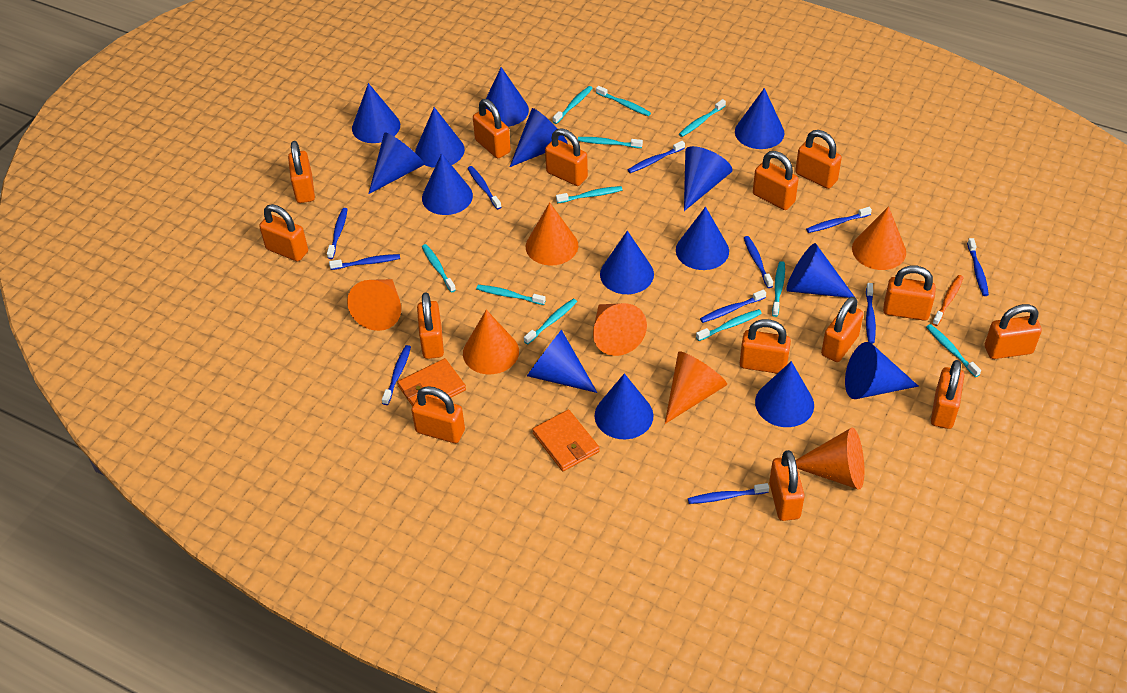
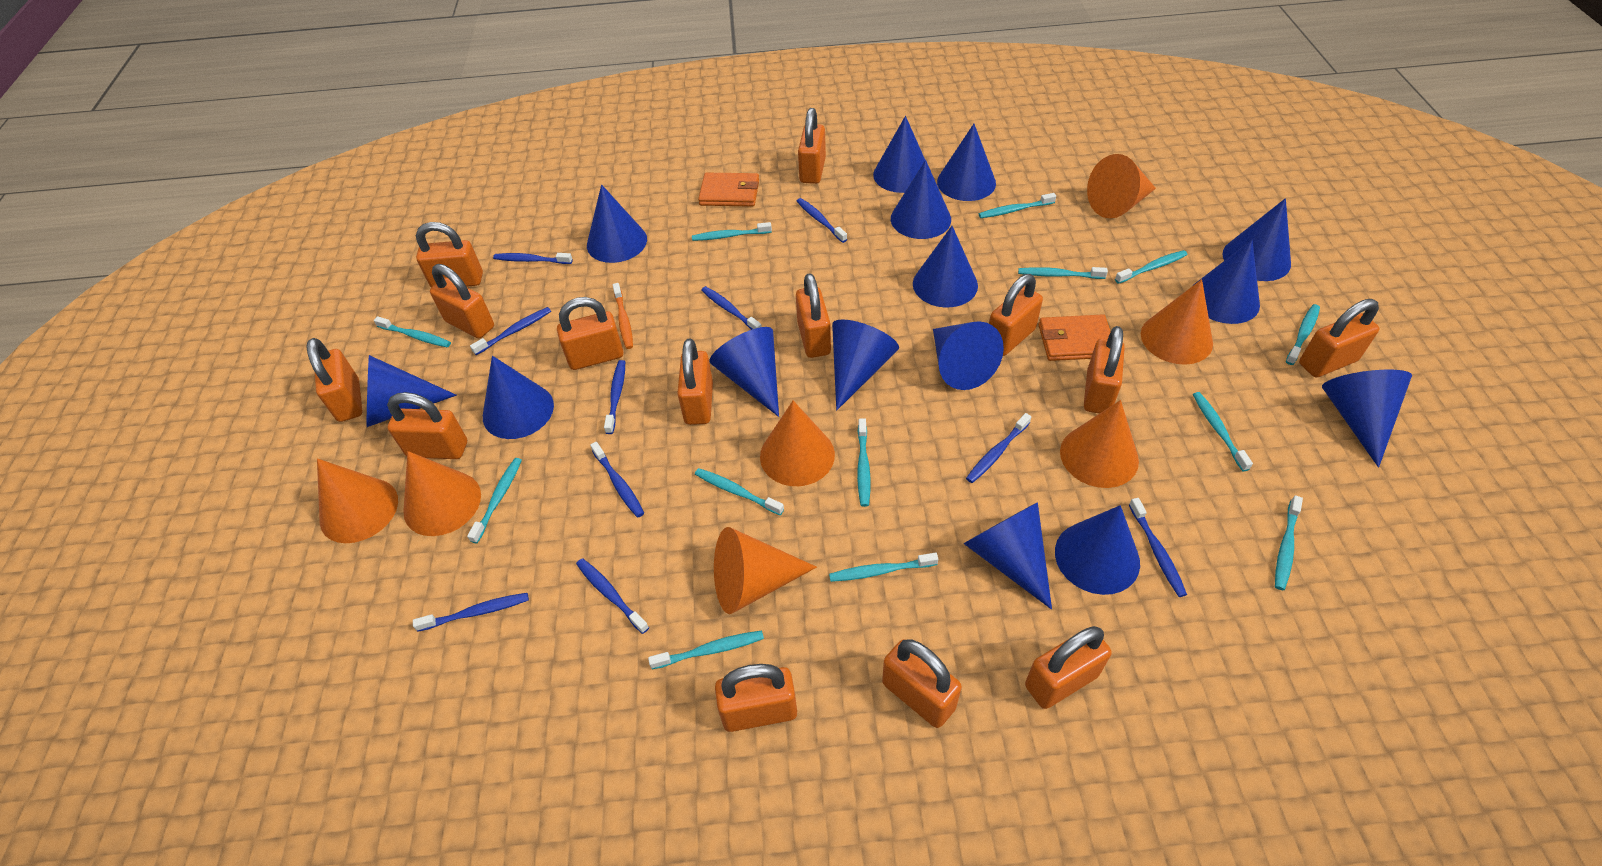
blue toothbrush: 11 -> 10
turquoise toothbrush: 11 -> 13

